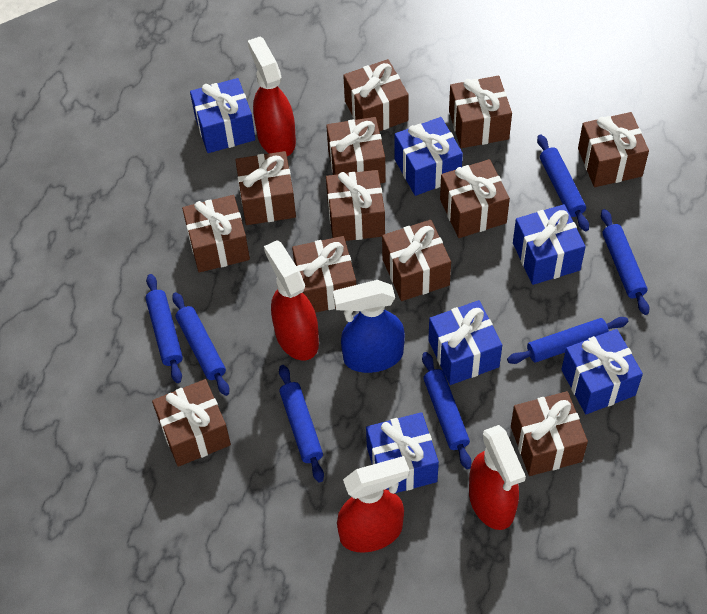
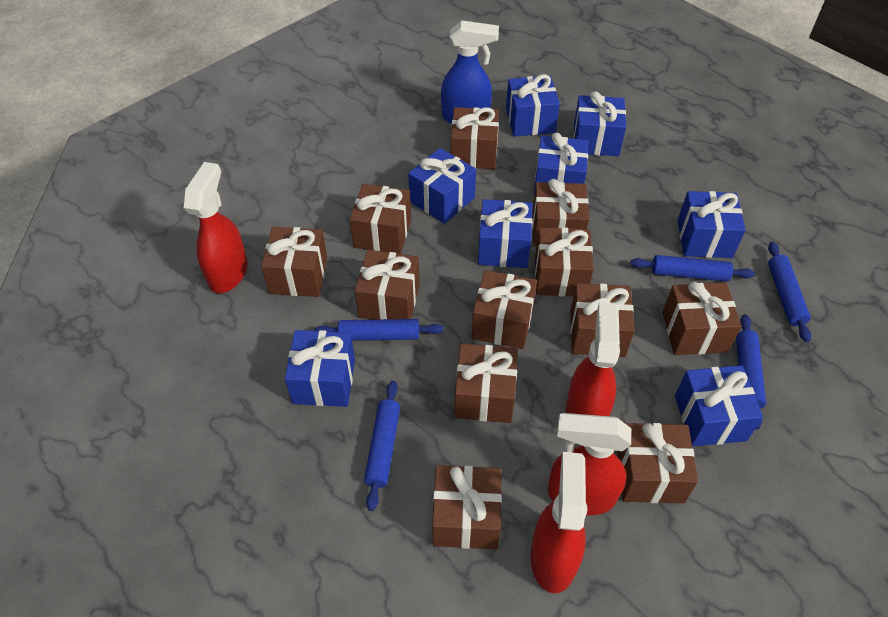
blue gift: 6 -> 8
blue rolling pin: 7 -> 5

